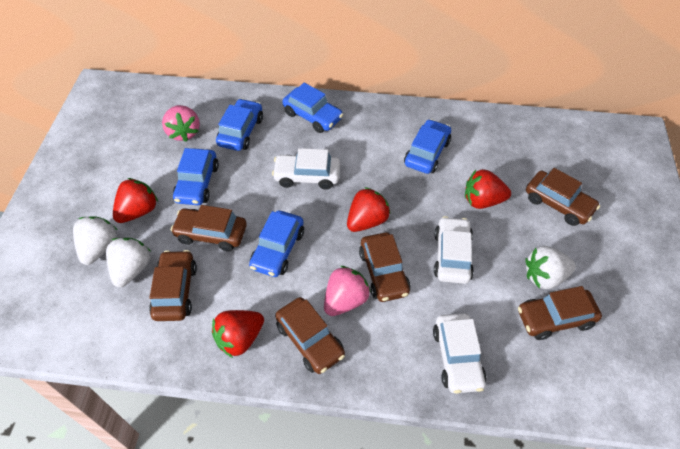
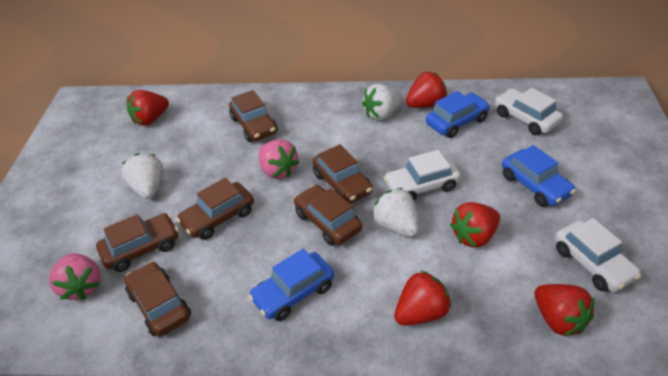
blue car: 5 -> 3
red strawberry: 4 -> 5

